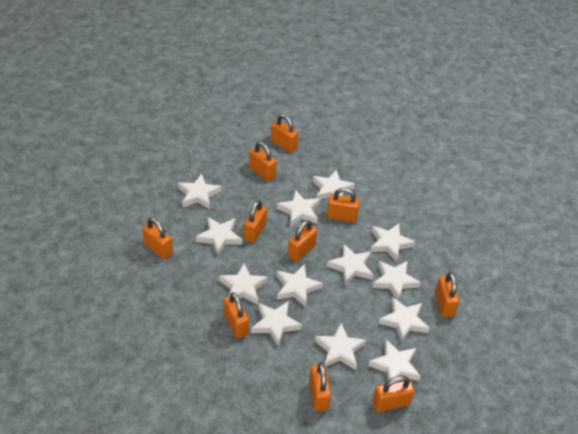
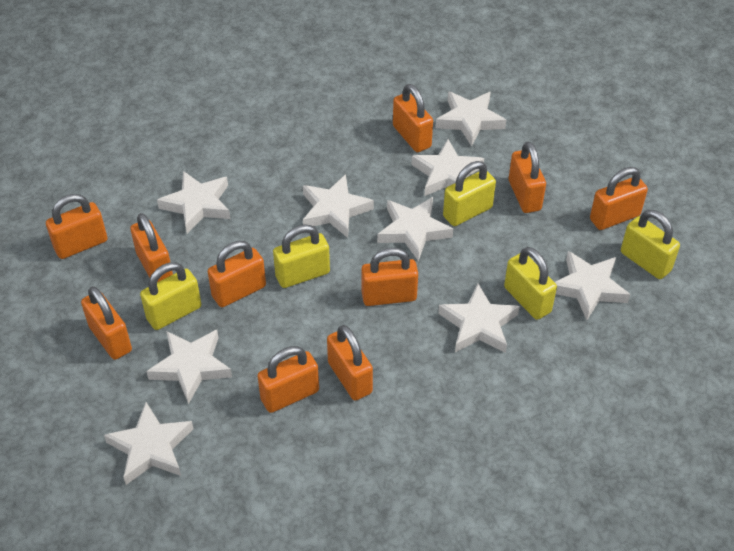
white star: 13 -> 9
yellow padlock: 0 -> 5

